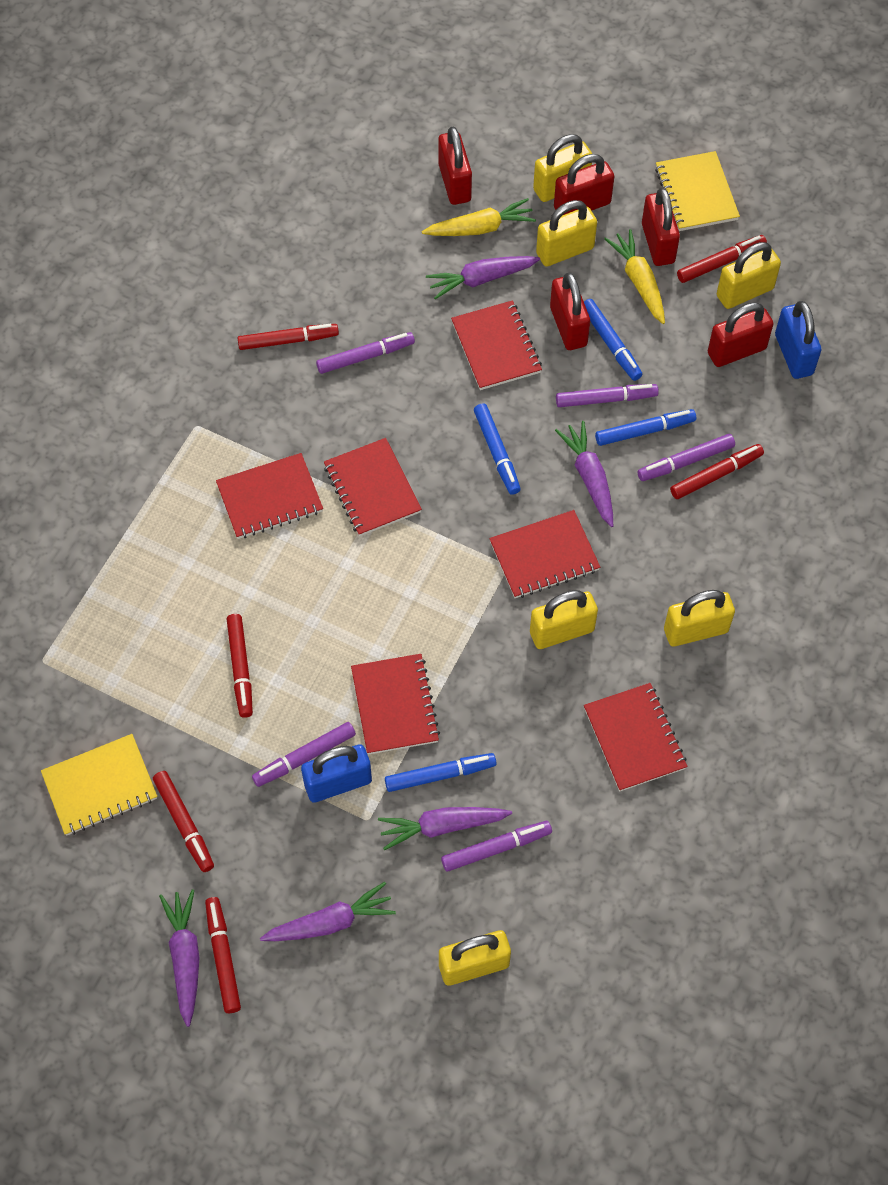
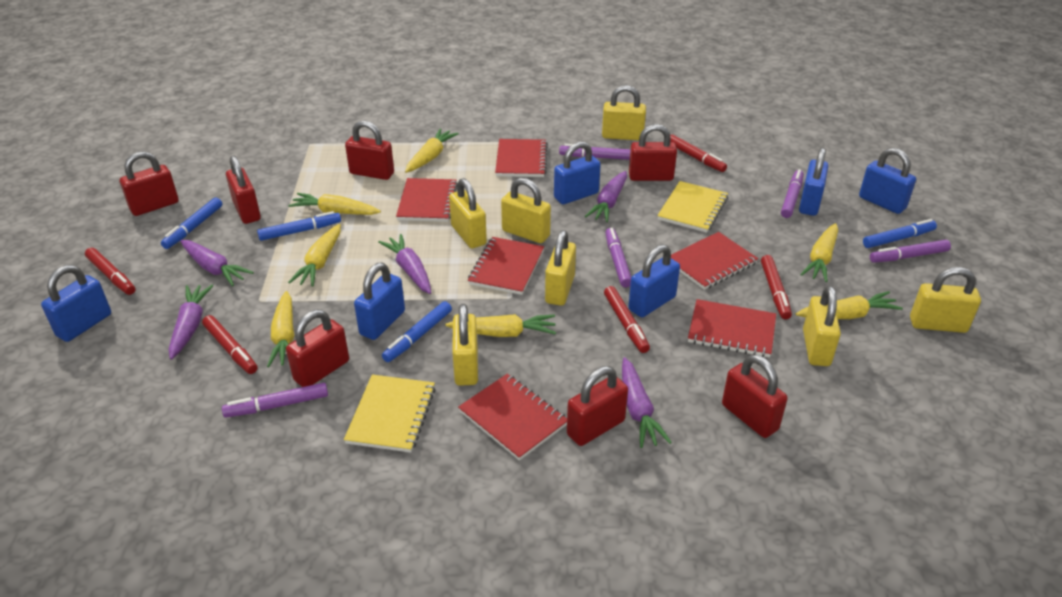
blue padlock: 2 -> 6
red marker: 6 -> 5
red padlock: 5 -> 7
yellow carrot: 2 -> 7
yellow padlock: 6 -> 7

